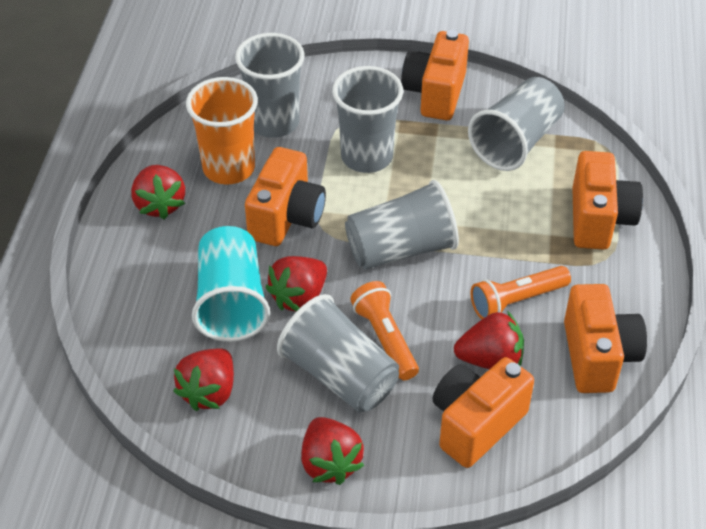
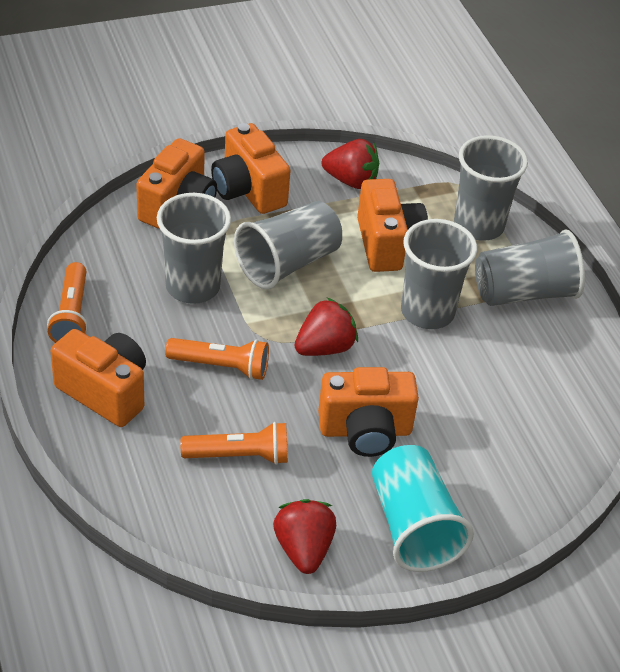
orange cup: 1 -> 0
orange flashlight: 2 -> 3
red strawberry: 5 -> 3

